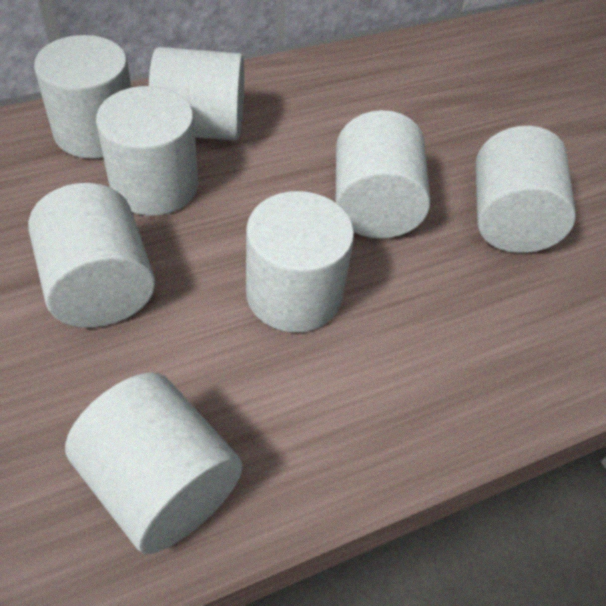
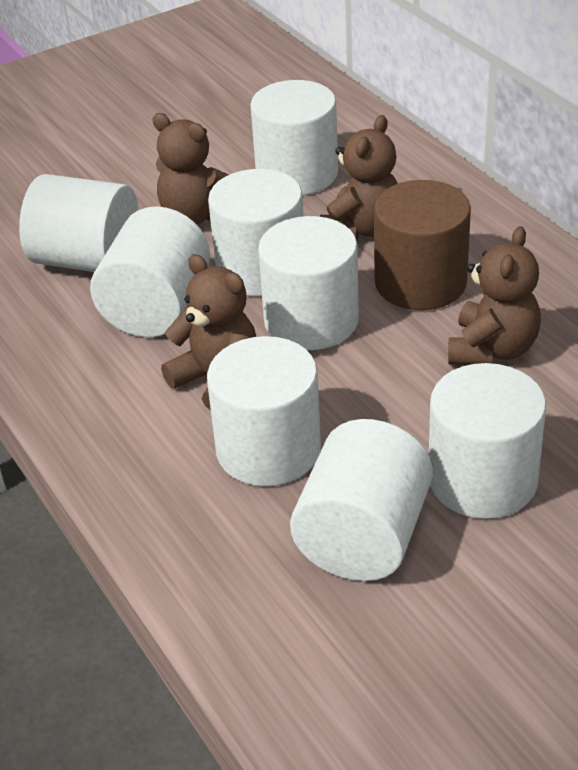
brown cylinder: 0 -> 1
brown teddy bear: 0 -> 4

